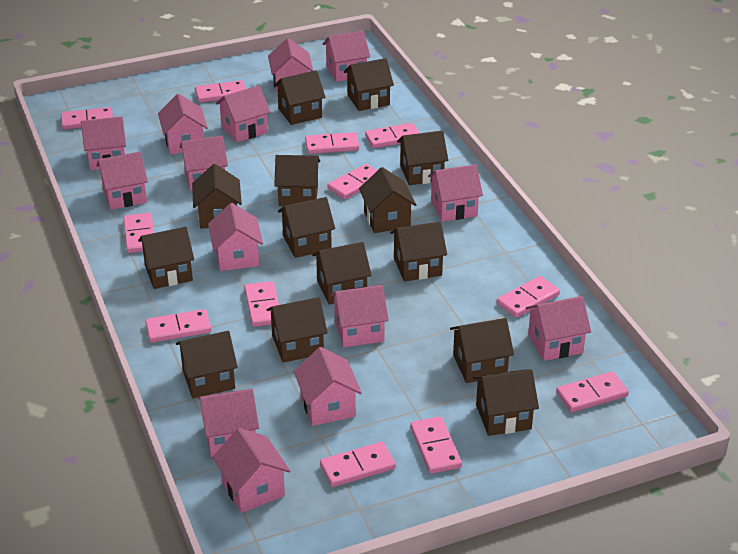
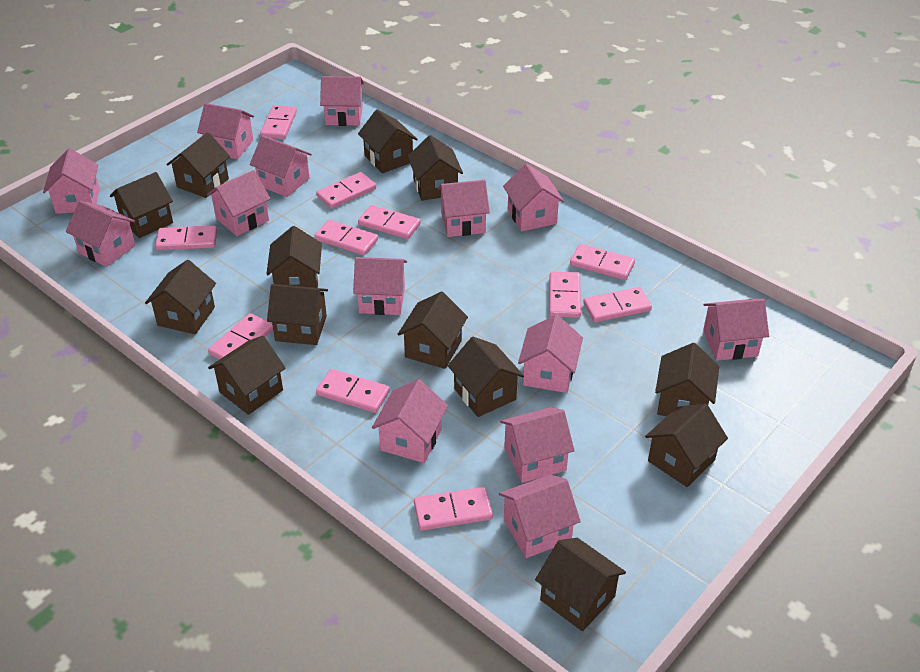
brown house: 14 -> 13
pink domino: 12 -> 11

